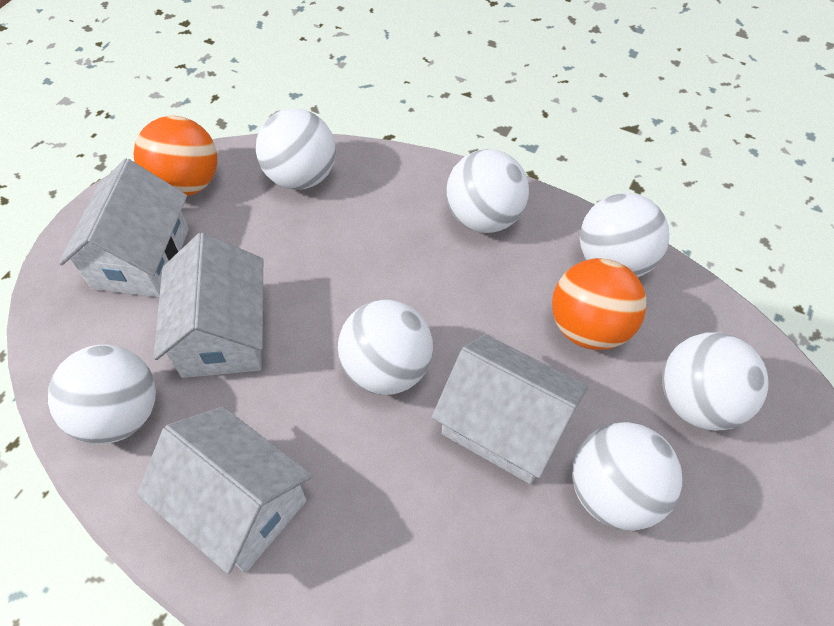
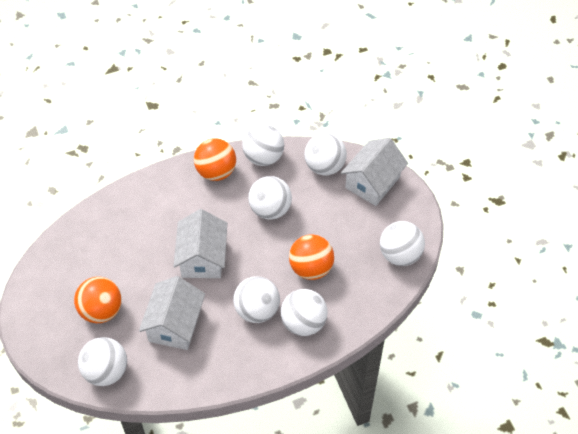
orange ball: 2 -> 3
white house: 4 -> 3

